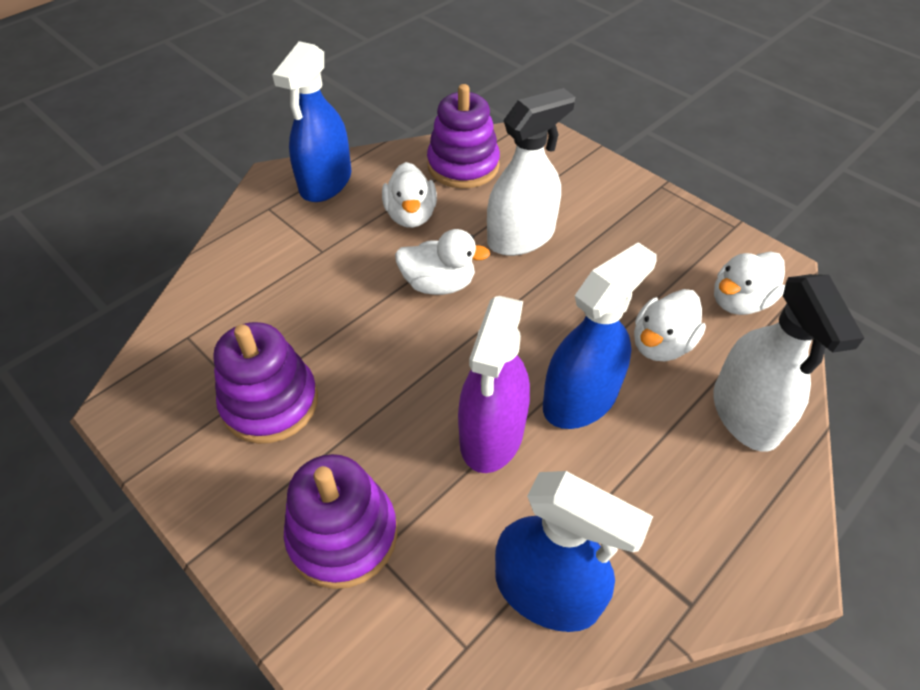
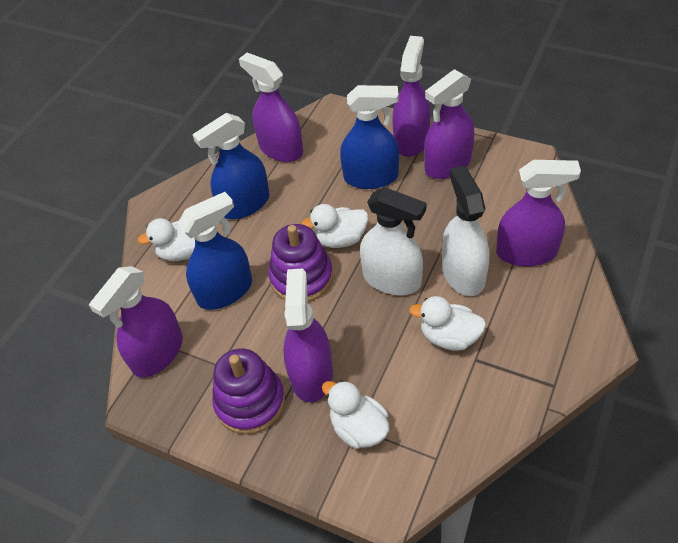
purple spray bottle: 1 -> 6
purple stacking toy: 3 -> 2

